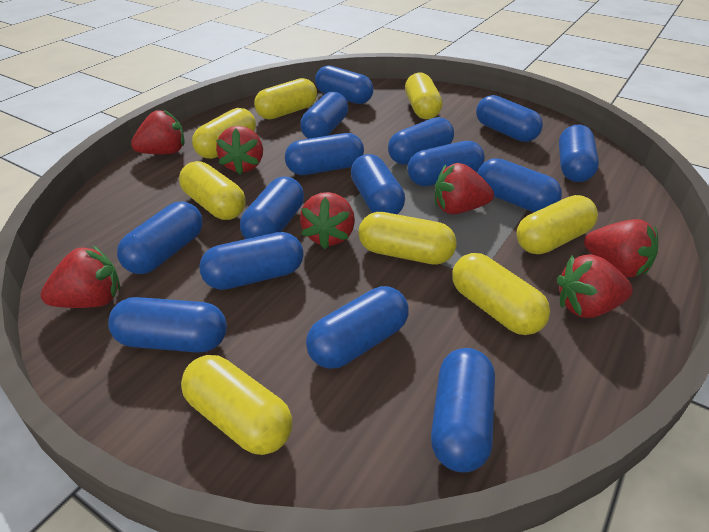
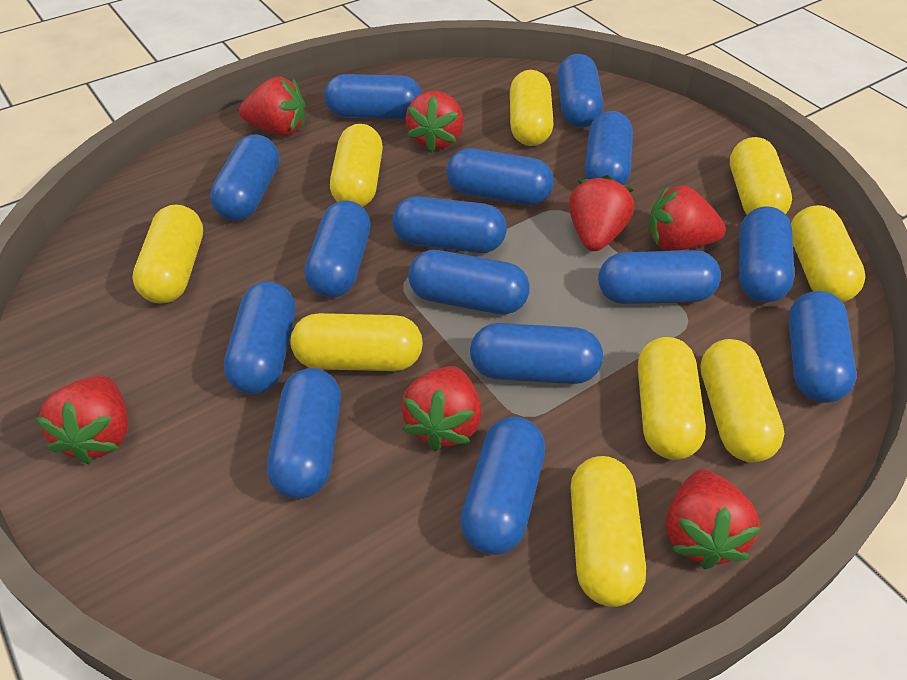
yellow capsule: 8 -> 9

